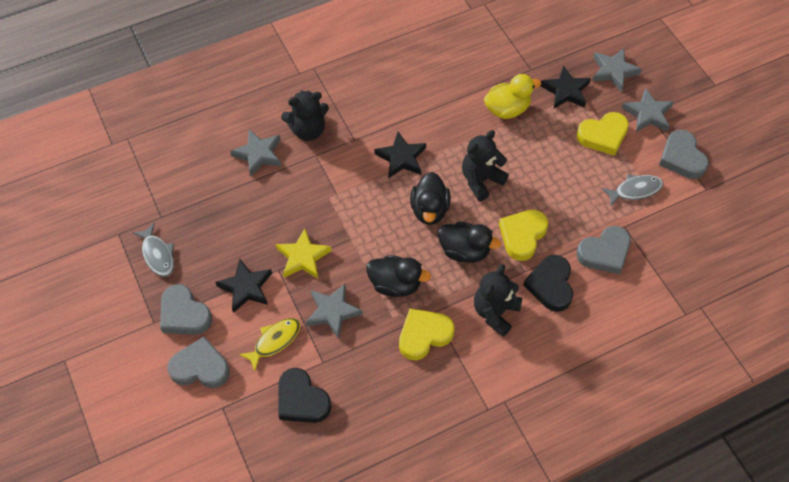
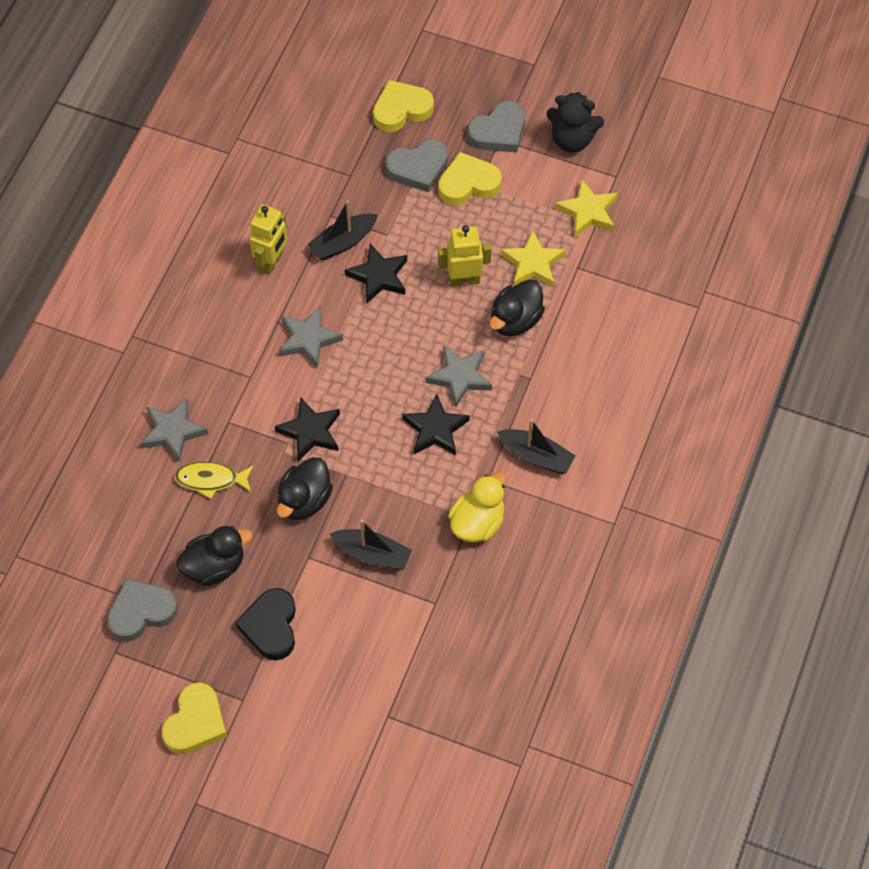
black boat: 0 -> 3
black heart: 2 -> 1
black teddy bear: 3 -> 1
grey fish: 2 -> 0
grey heart: 4 -> 3
grey star: 4 -> 3
yellow robot: 0 -> 2
yellow star: 1 -> 2

